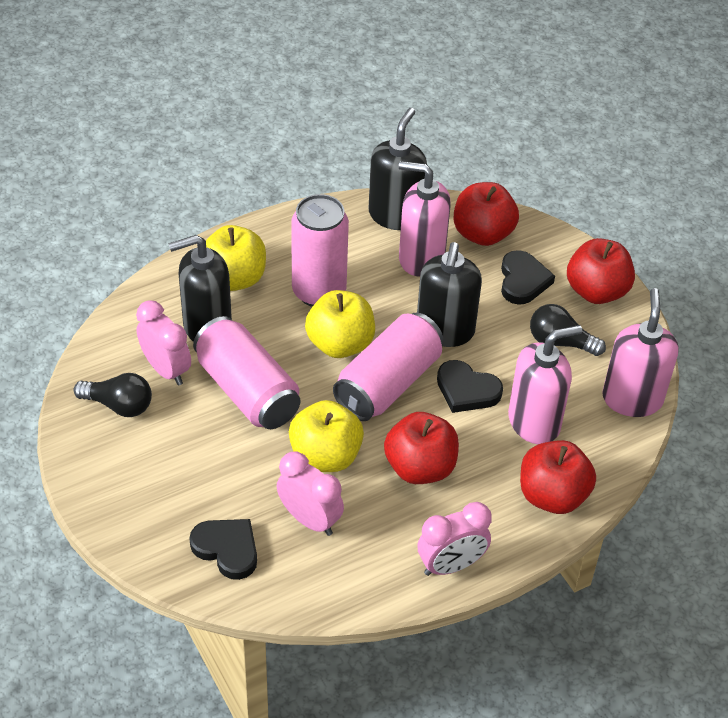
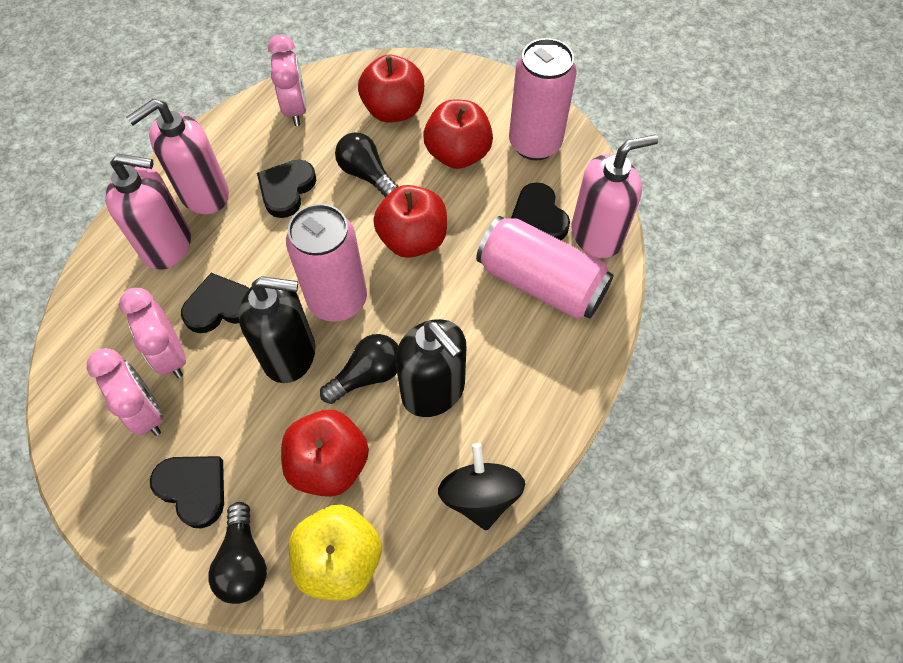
black heart: 3 -> 4
black light bulb: 2 -> 3
black soap dispenser: 3 -> 2
black spinning top: 0 -> 1
yellow apple: 3 -> 1

